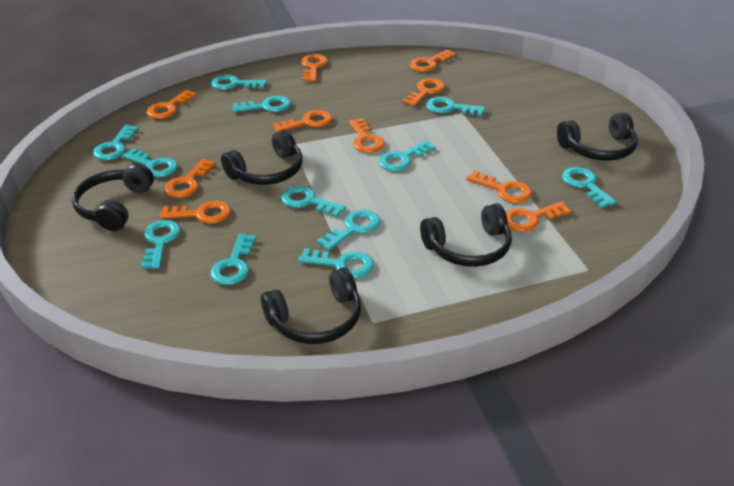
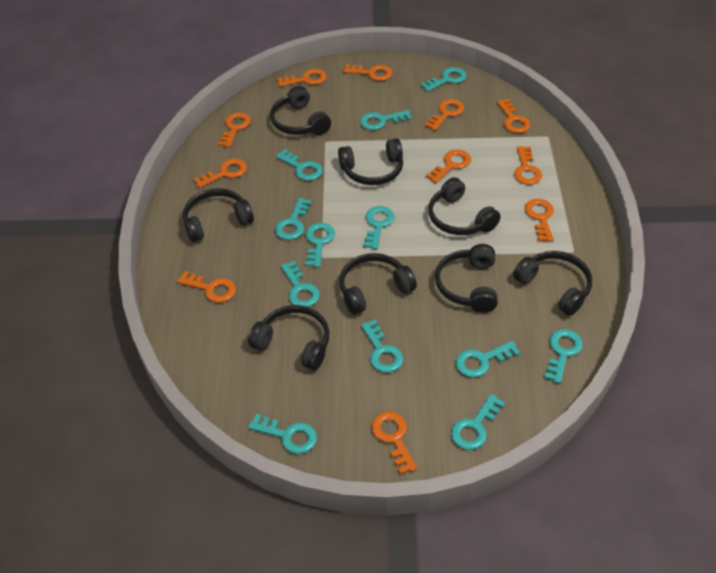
black headphones: 5 -> 8
orange key: 10 -> 11

